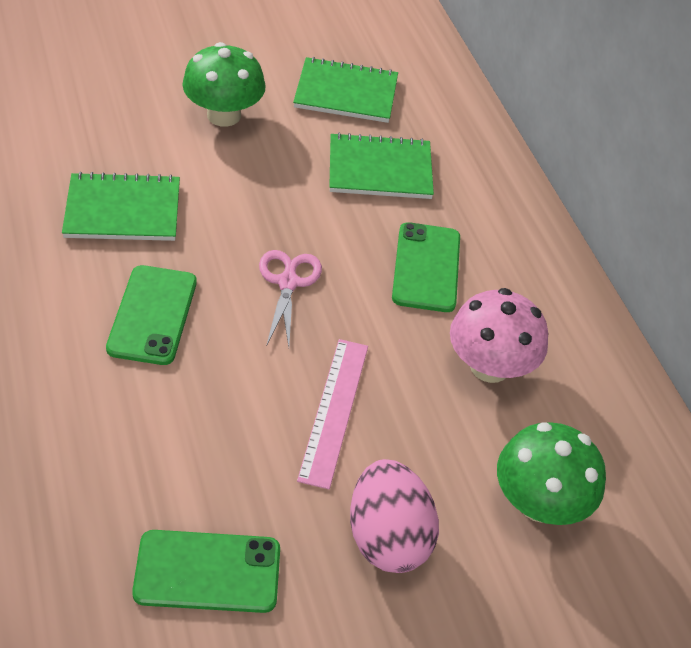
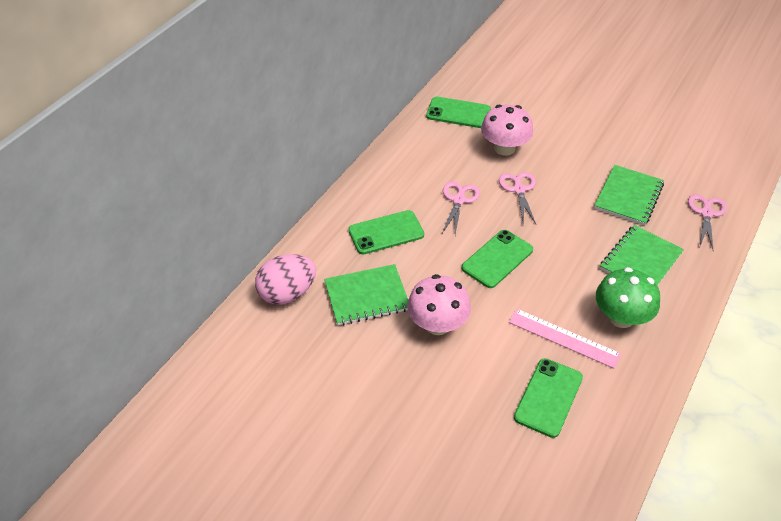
green mushroom: 2 -> 1
green phone: 3 -> 4
pink mushroom: 1 -> 2
pink scissors: 1 -> 3

